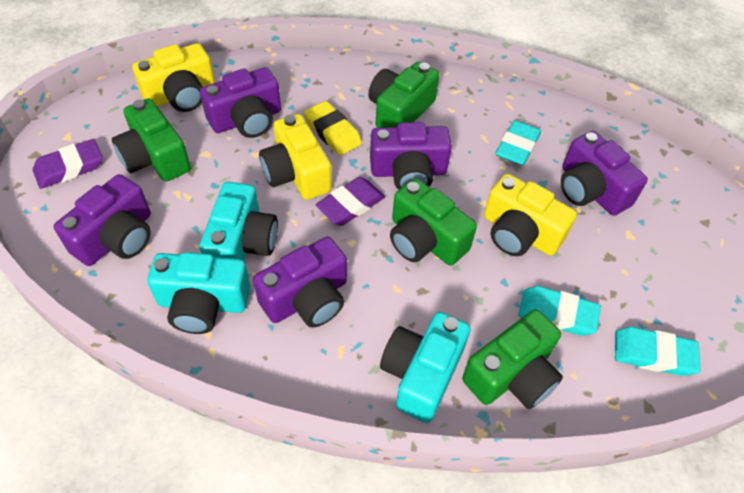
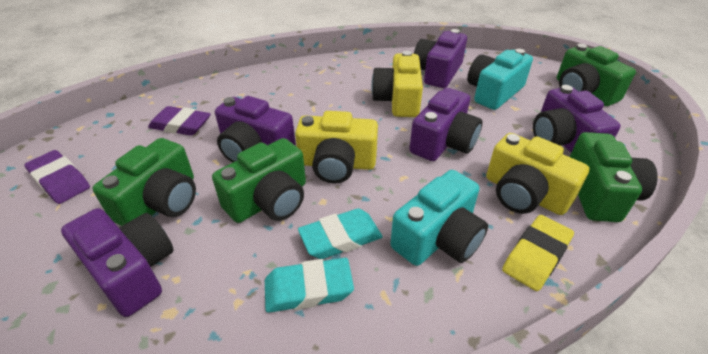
turquoise camera: 3 -> 2
turquoise eraser: 3 -> 2

